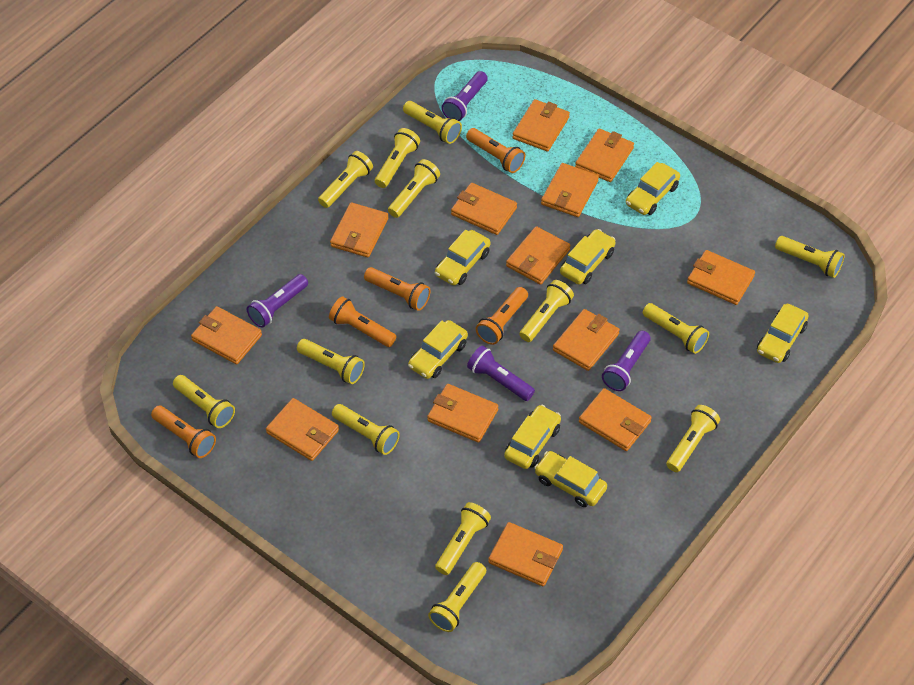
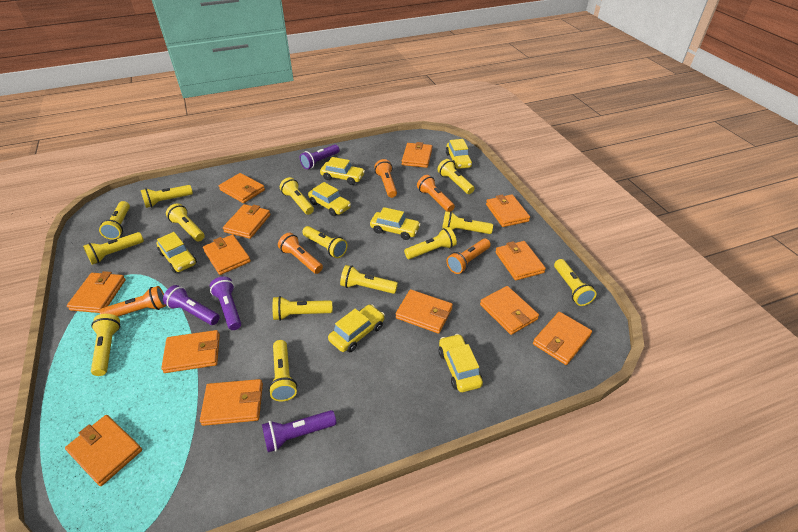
yellow flashlight: 13 -> 14

